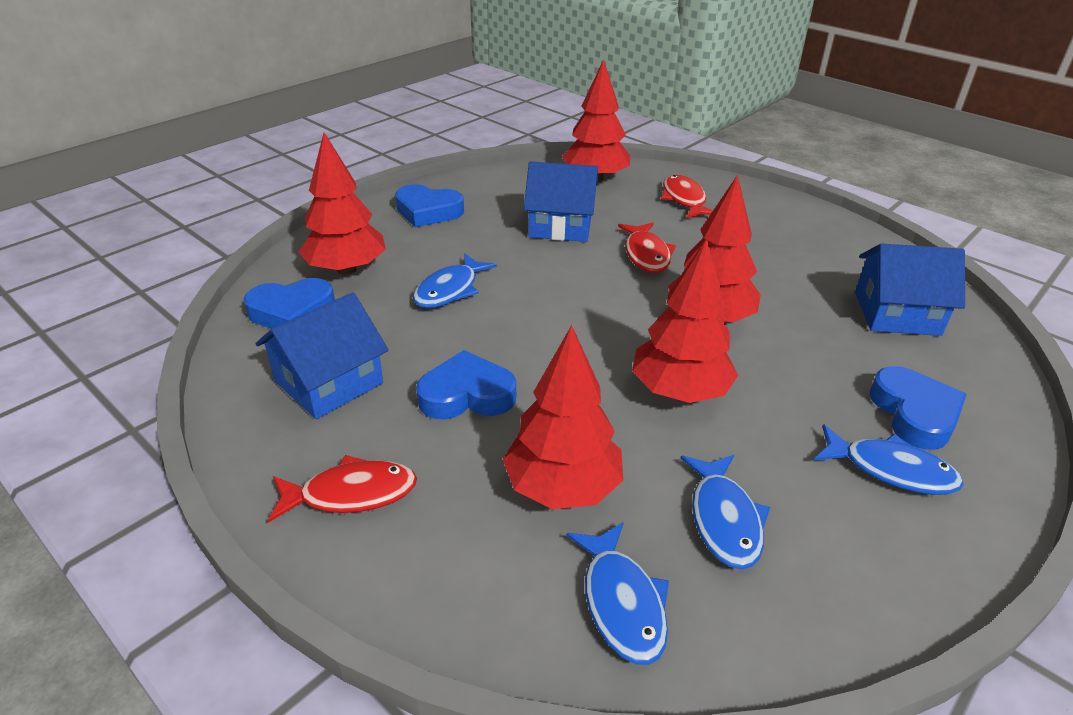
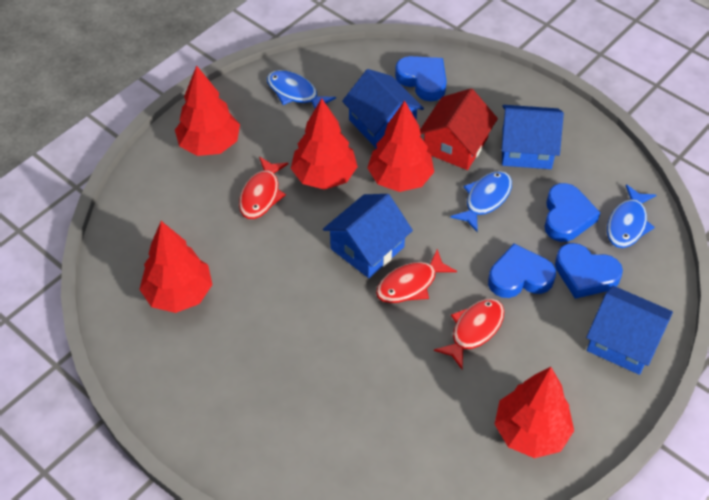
blue fish: 4 -> 3
blue house: 3 -> 4
red house: 0 -> 1

